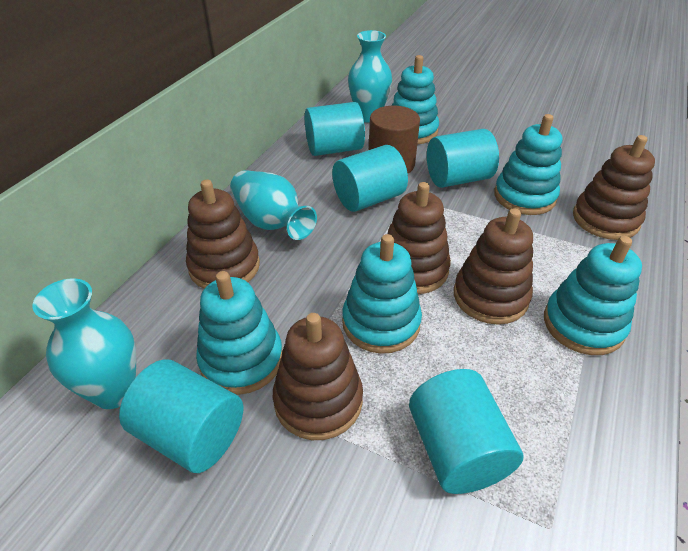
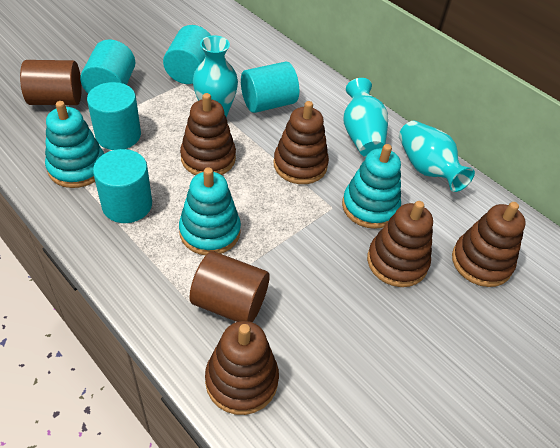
brown cylinder: 1 -> 2
turquoise stacking toy: 5 -> 3

